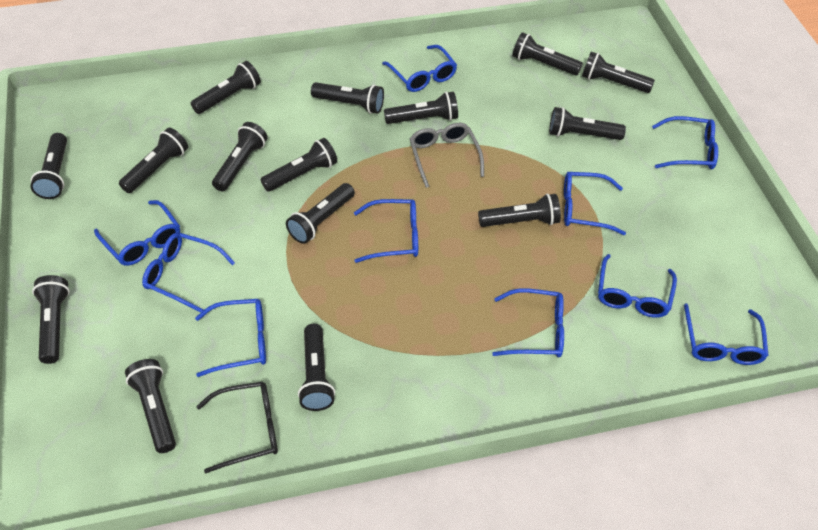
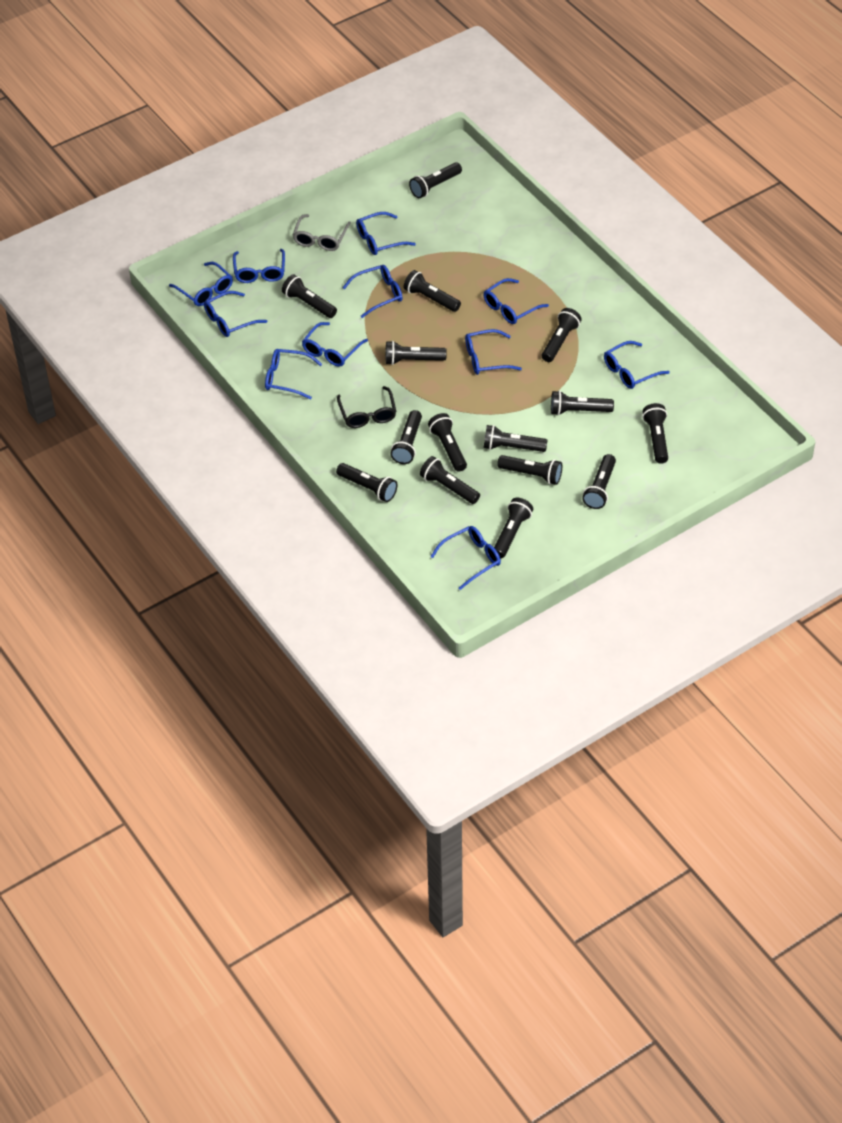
blue glasses: 10 -> 11

